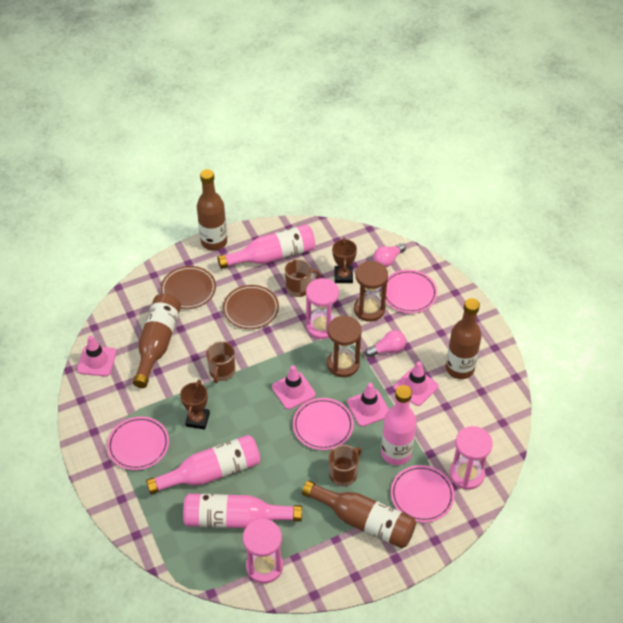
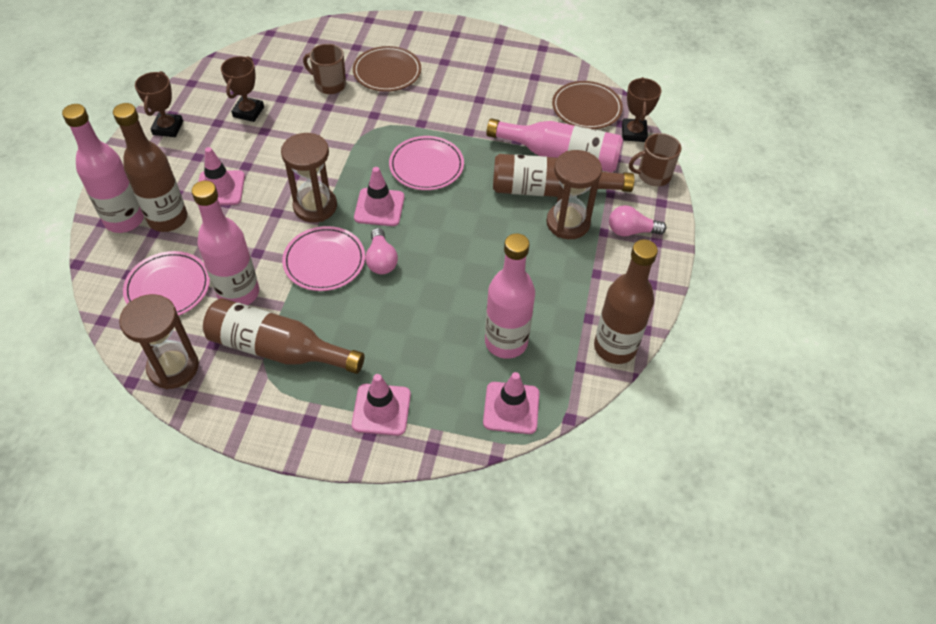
brown hourglass: 2 -> 3
brown mug: 3 -> 2
brown trophy: 2 -> 3
pink hourglass: 3 -> 0
pink plate: 4 -> 3

